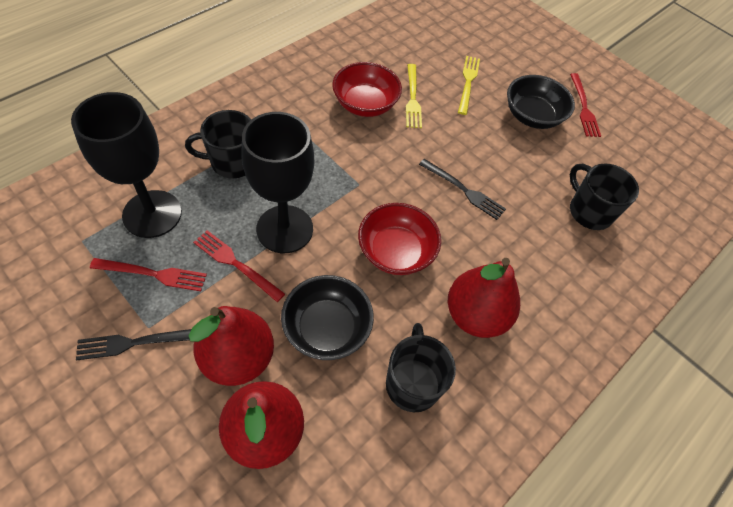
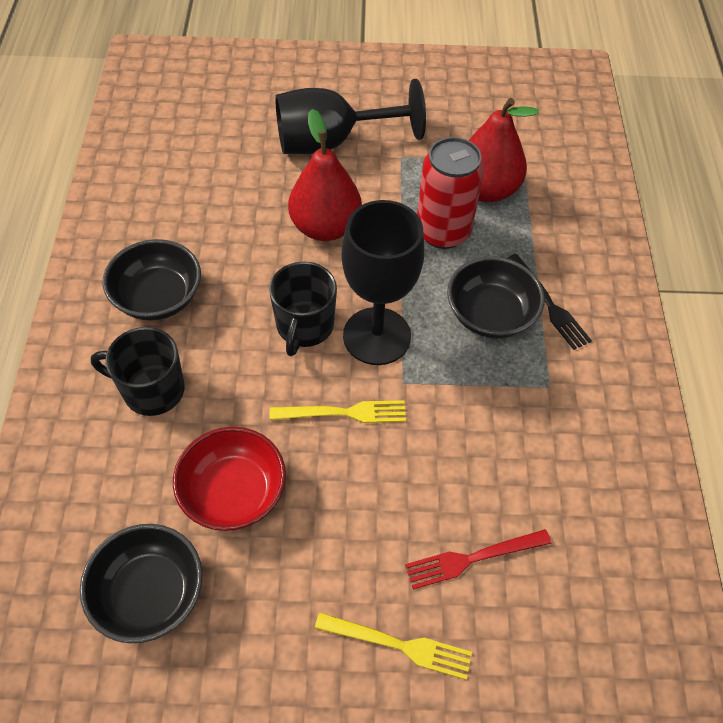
black bowl: 2 -> 3
black fork: 2 -> 1
black mug: 3 -> 2
red bowl: 2 -> 1
red can: 0 -> 1
red fork: 3 -> 1
red pear: 3 -> 2

